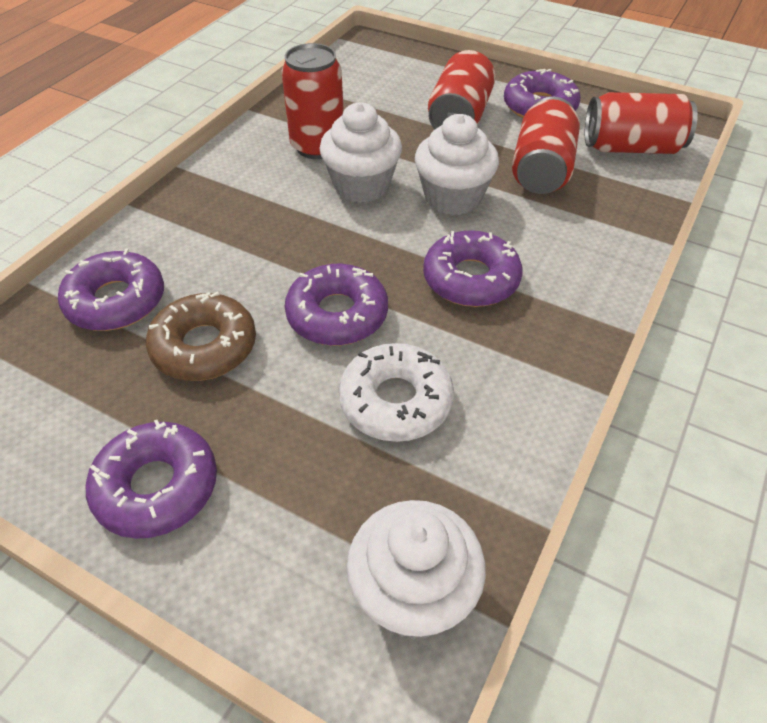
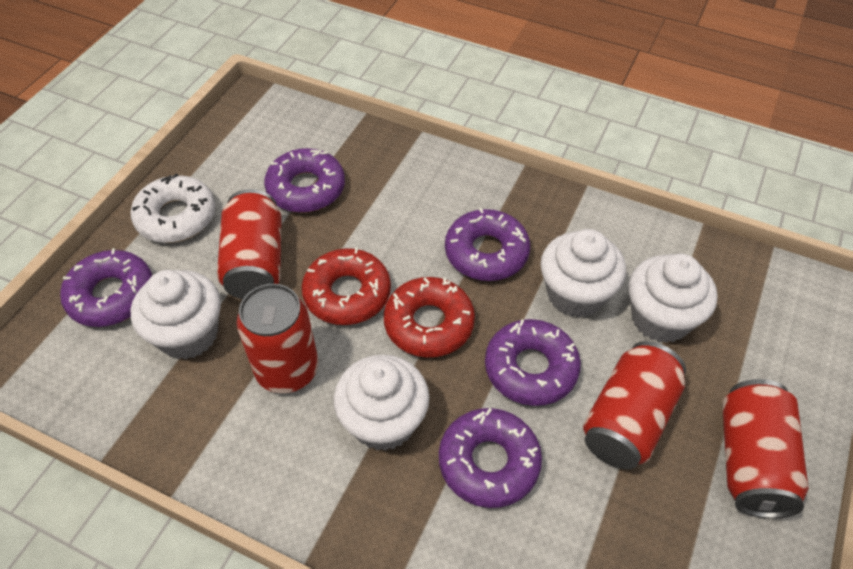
brown donut: 1 -> 0
red donut: 0 -> 2
white cupcake: 3 -> 4

